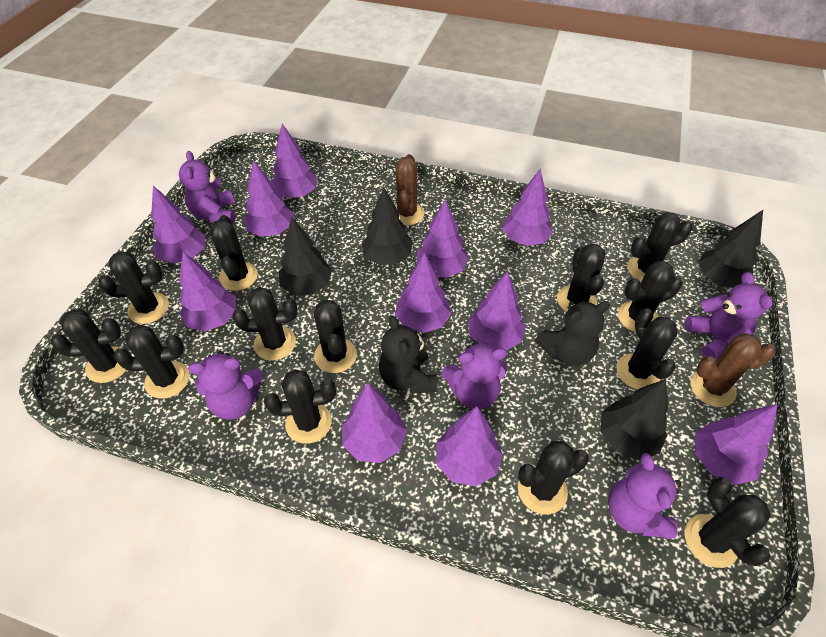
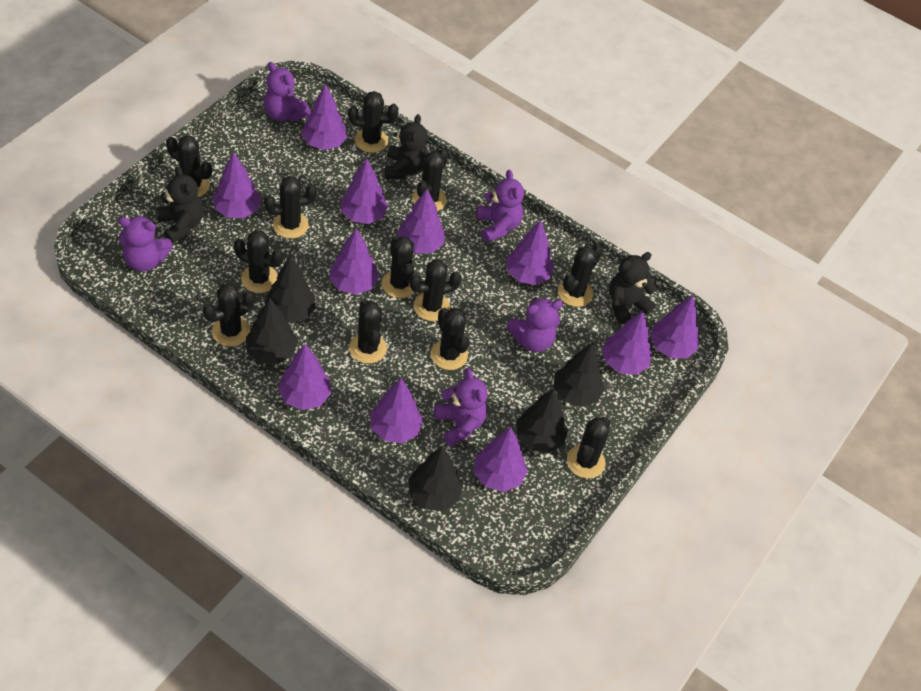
black cactus: 13 -> 12
black teddy bear: 2 -> 3
black tree: 4 -> 5
brown cactus: 2 -> 0

